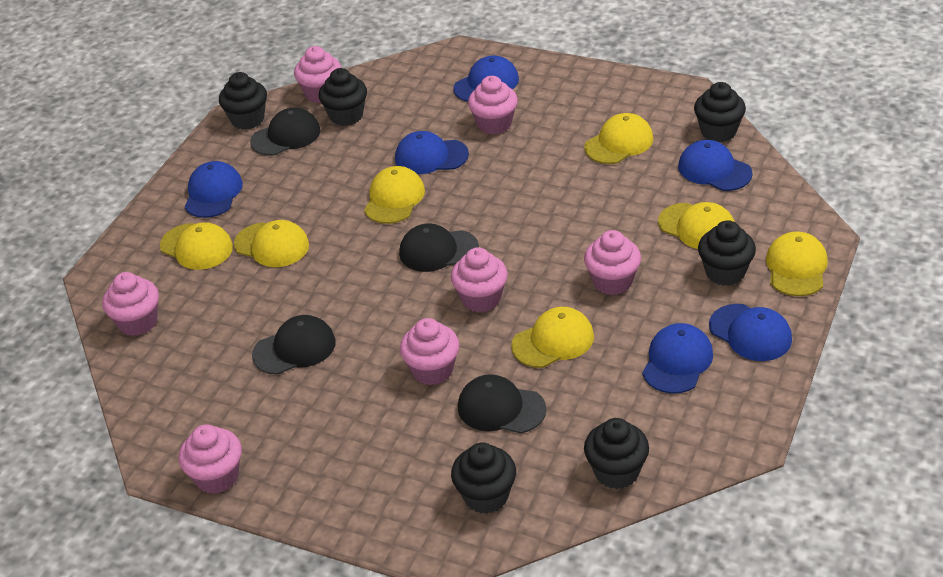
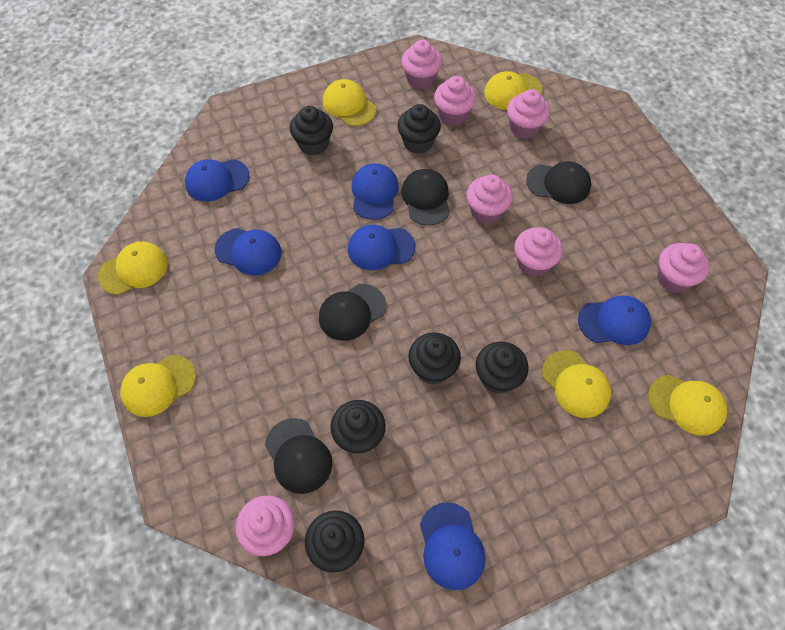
yellow cap: 7 -> 6

